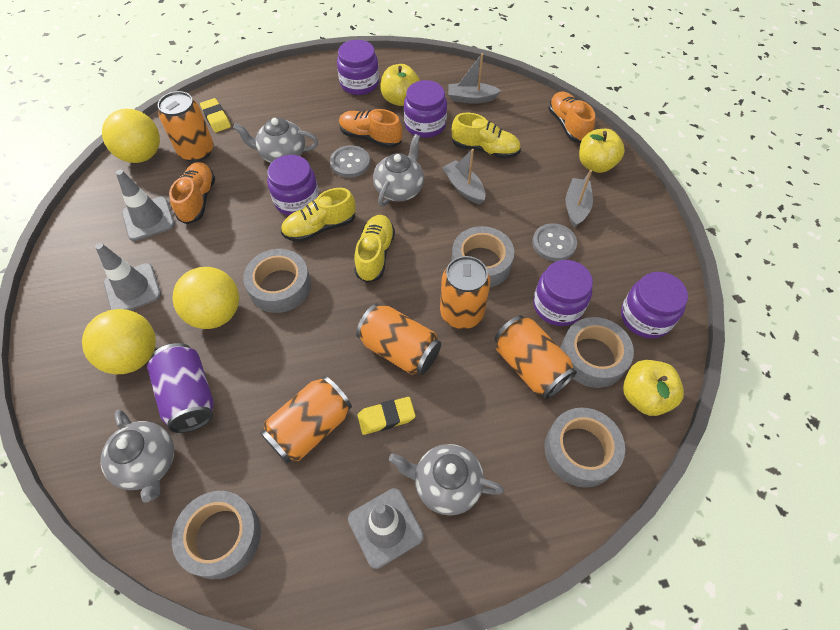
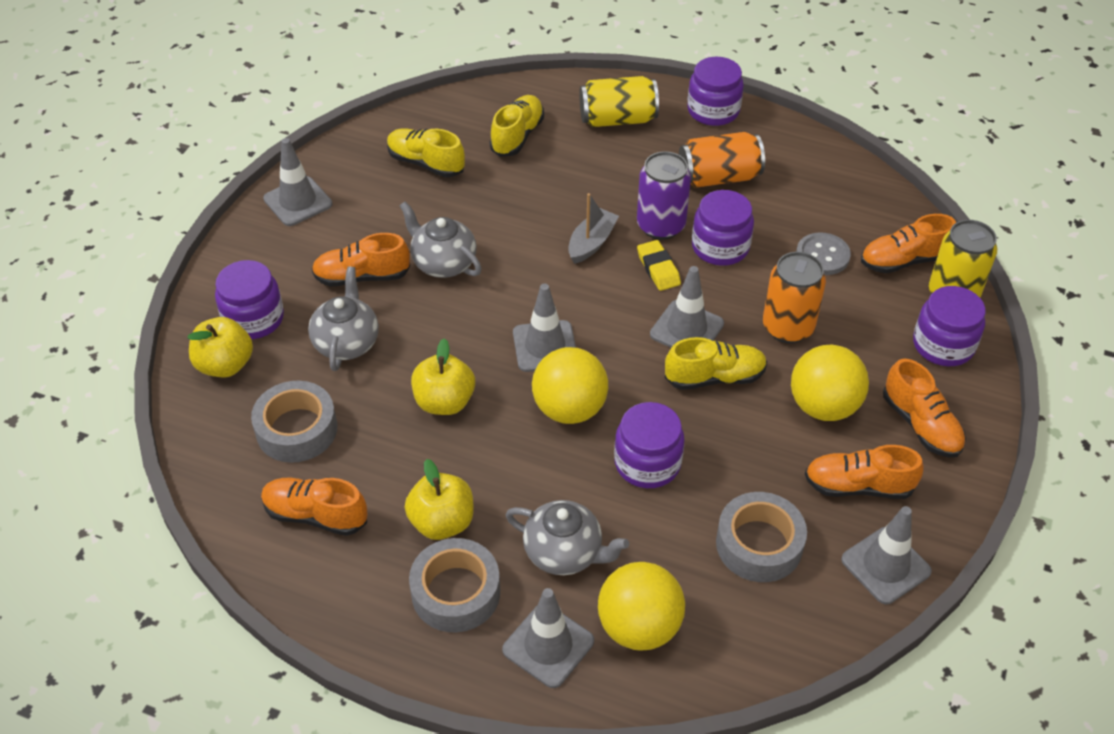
grey boat: 3 -> 1
grey button: 2 -> 1
grey tape: 5 -> 3
grey teapot: 4 -> 3
grey traffic cone: 3 -> 5
orange can: 5 -> 2
orange shoe: 3 -> 5
yellow can: 0 -> 2
yellow eraser: 2 -> 1

